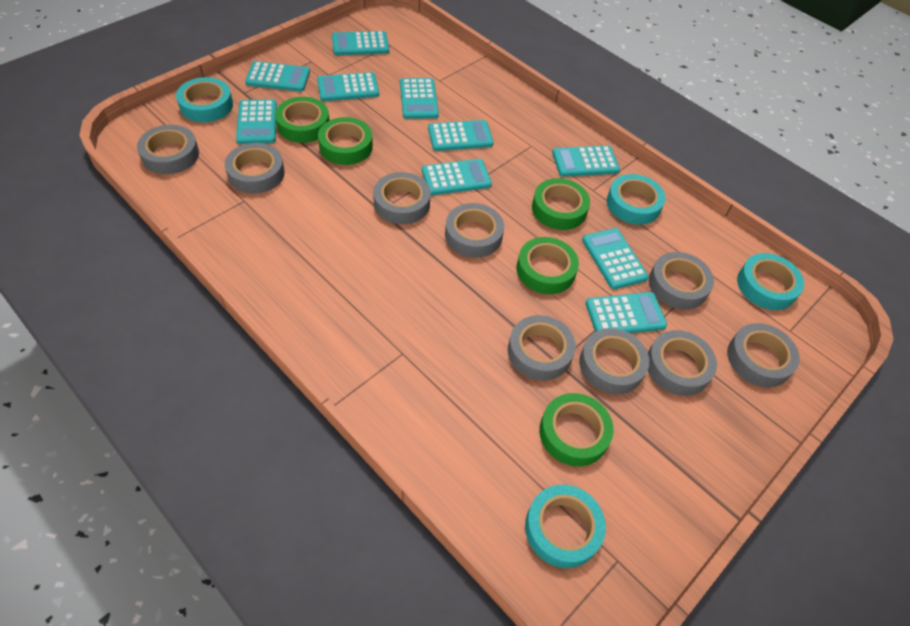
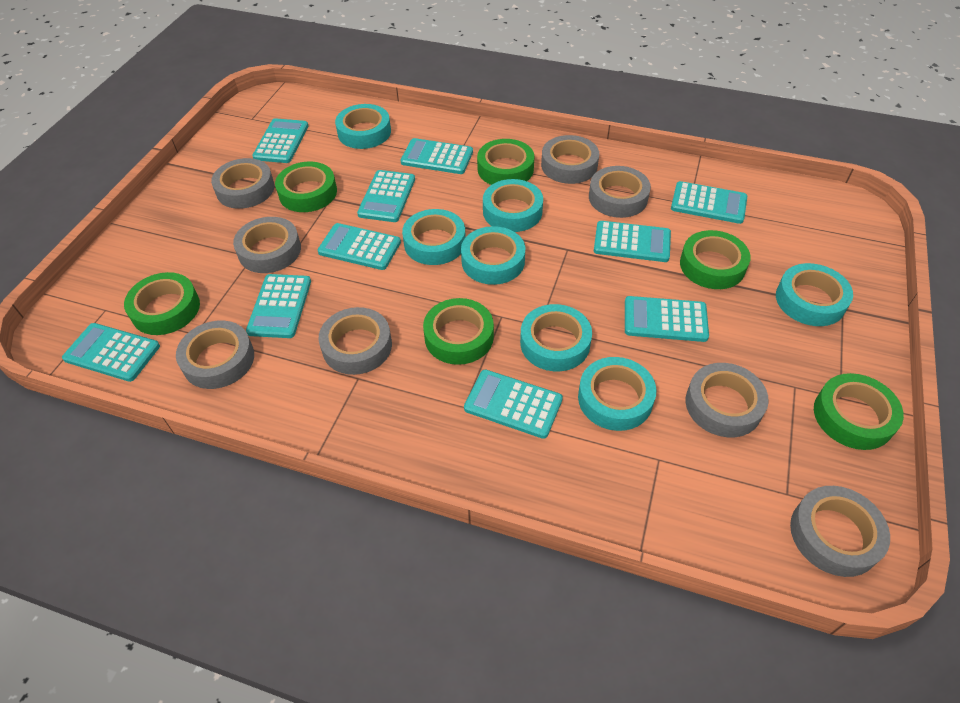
green tape: 5 -> 6
grey tape: 9 -> 8
turquoise tape: 4 -> 7

